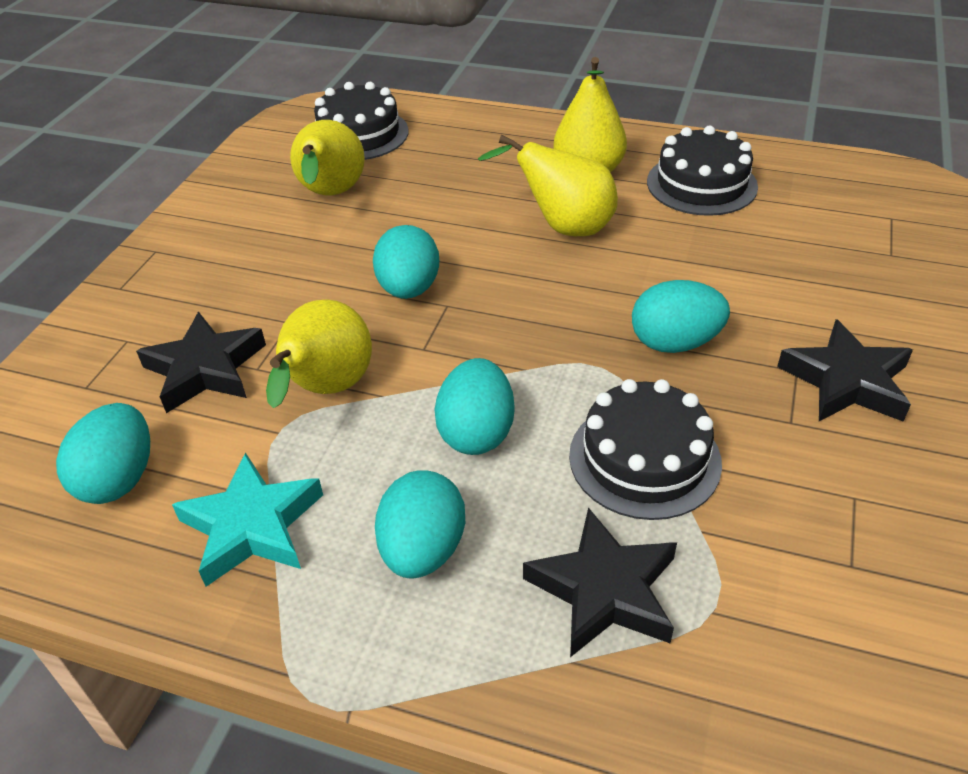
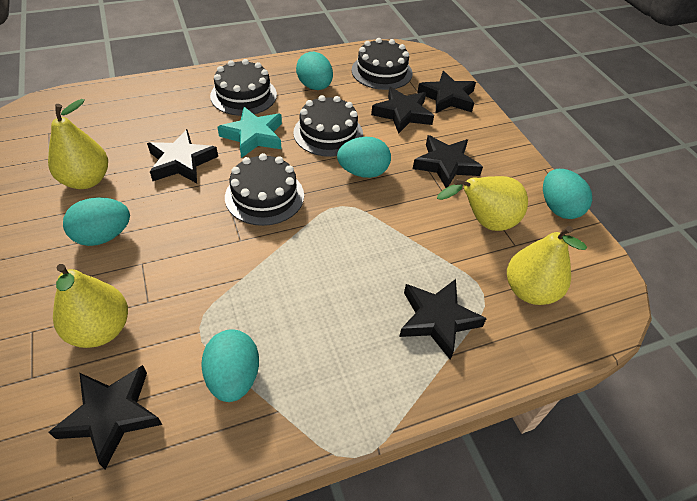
black cake: 3 -> 4
black star: 3 -> 6

